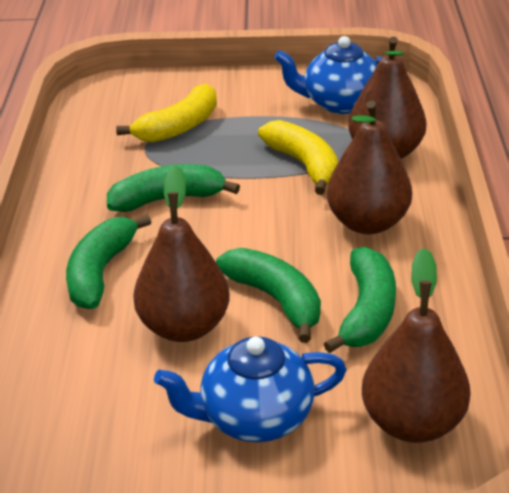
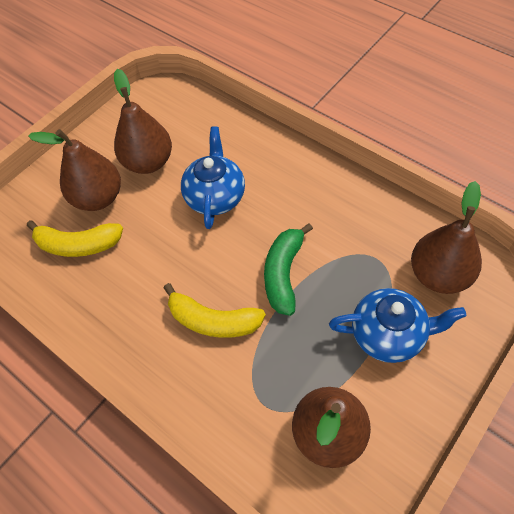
green banana: 4 -> 1

